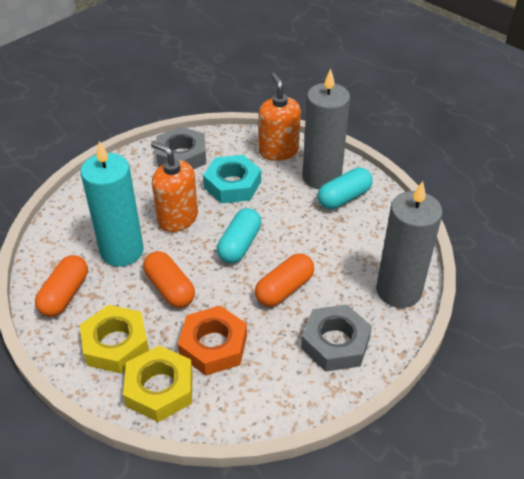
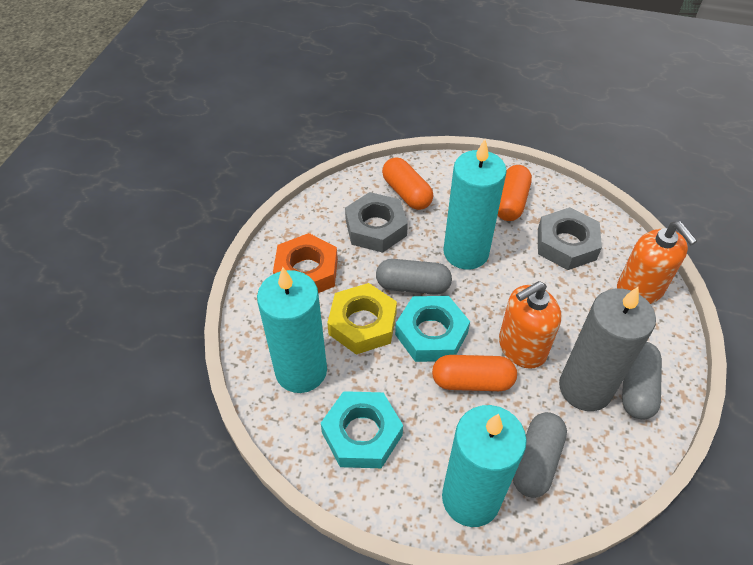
grey candle: 2 -> 1
grey capsule: 0 -> 3
turquoise candle: 1 -> 3
turquoise capsule: 2 -> 0
turquoise nut: 1 -> 2
yellow nut: 2 -> 1

